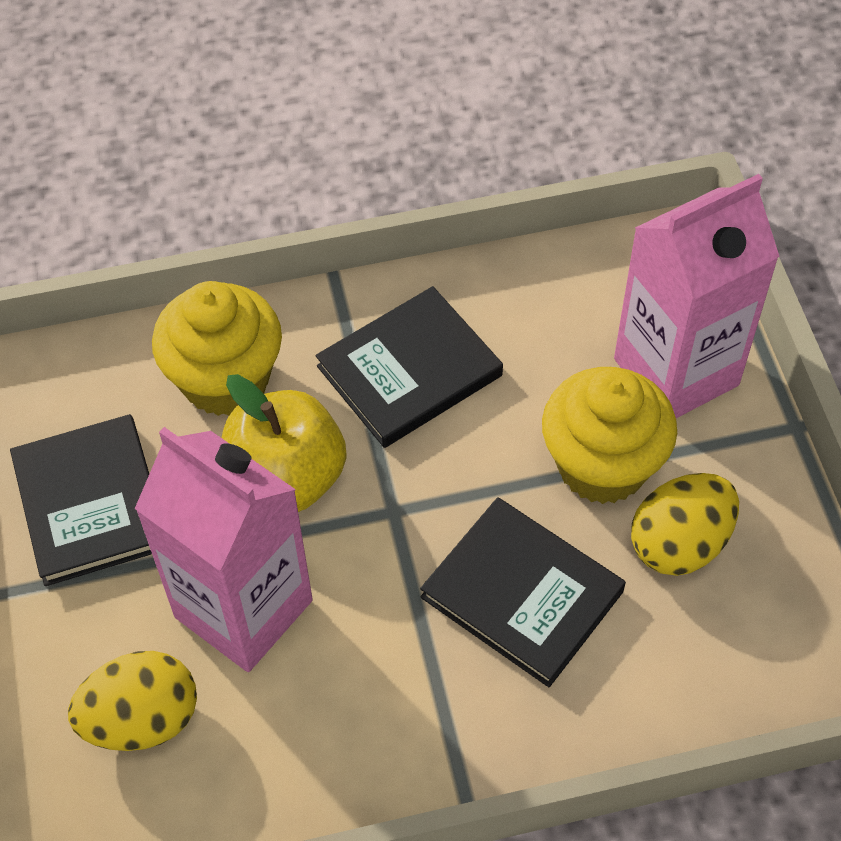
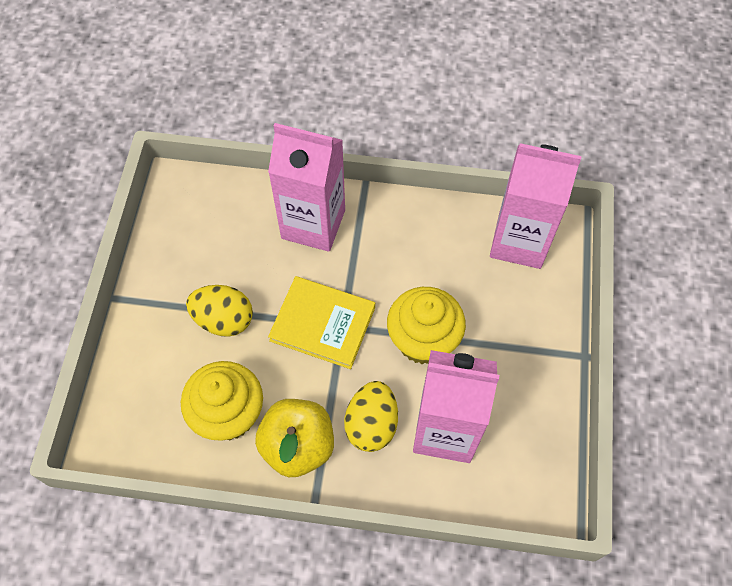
black book: 3 -> 0
pink carton: 2 -> 3
yellow book: 0 -> 1

